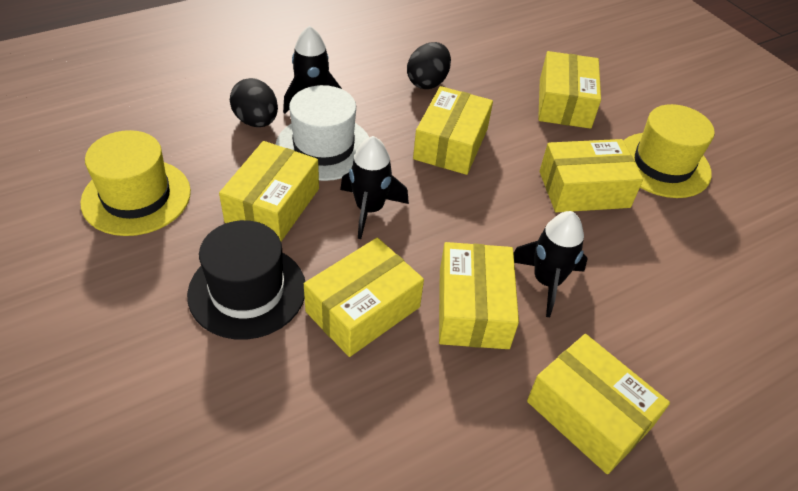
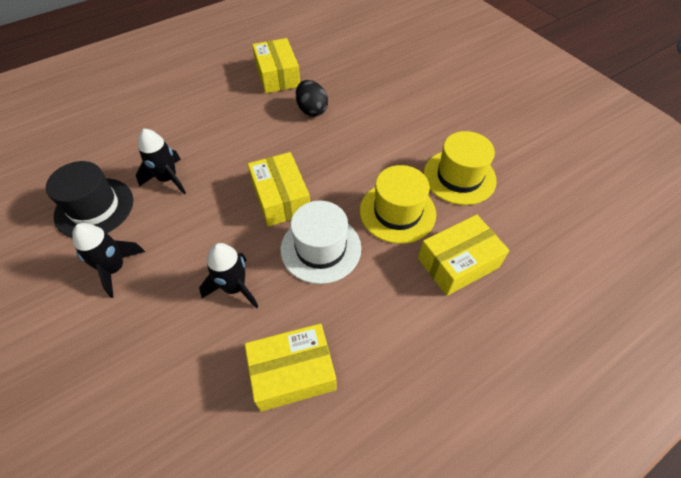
black egg: 2 -> 1
yellow box: 7 -> 4

